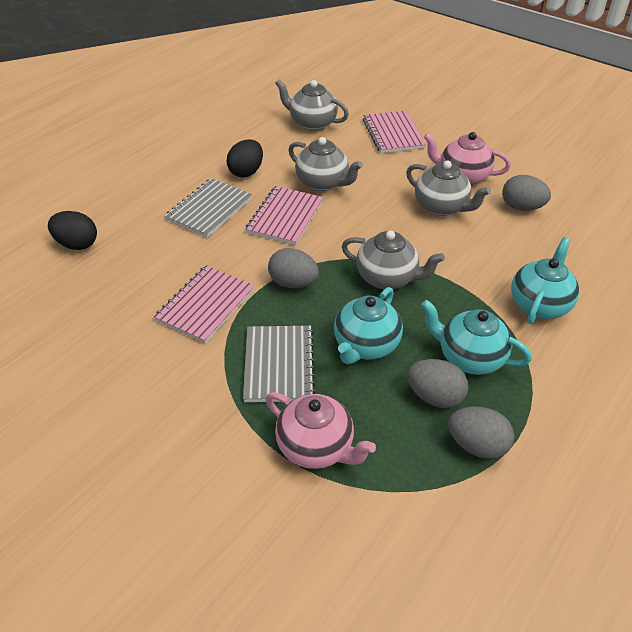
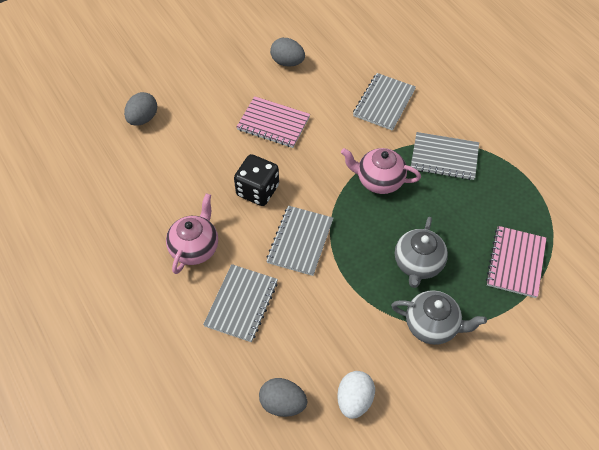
black dice: 0 -> 1
black egg: 2 -> 0
grey egg: 4 -> 3
grey notebook: 2 -> 4
grey teapot: 4 -> 2
pink notebook: 3 -> 2
turquoise teapot: 3 -> 0
white egg: 0 -> 1

